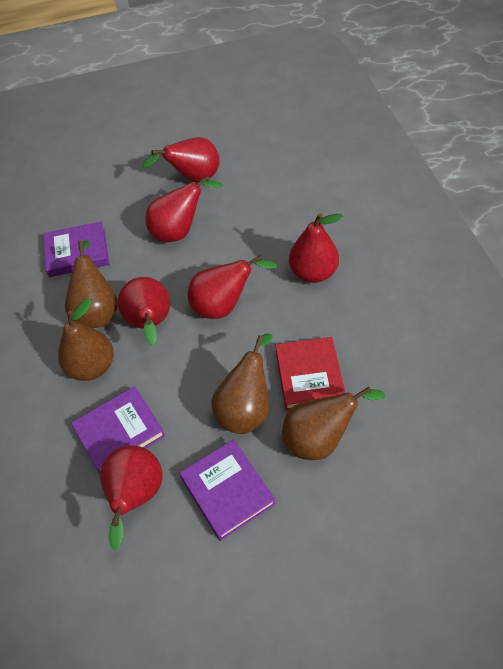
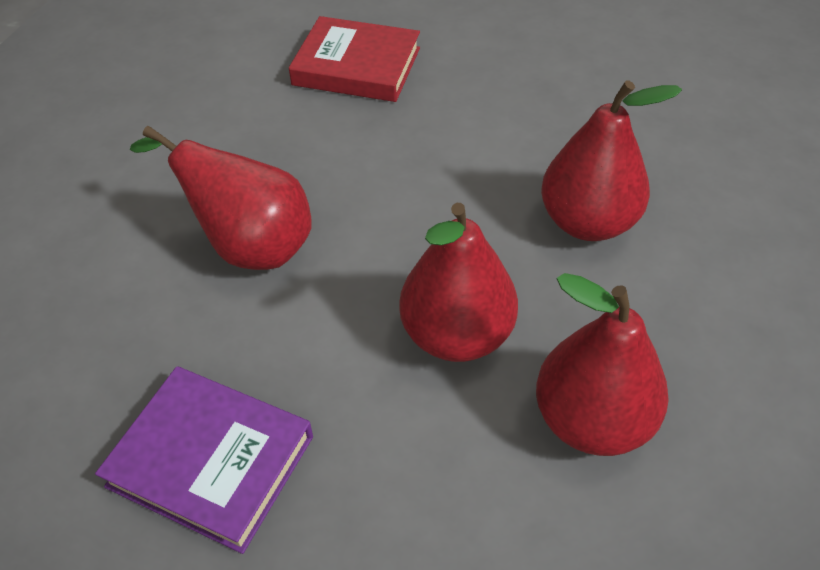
brown pear: 4 -> 0
purple book: 3 -> 1
red pear: 6 -> 4

